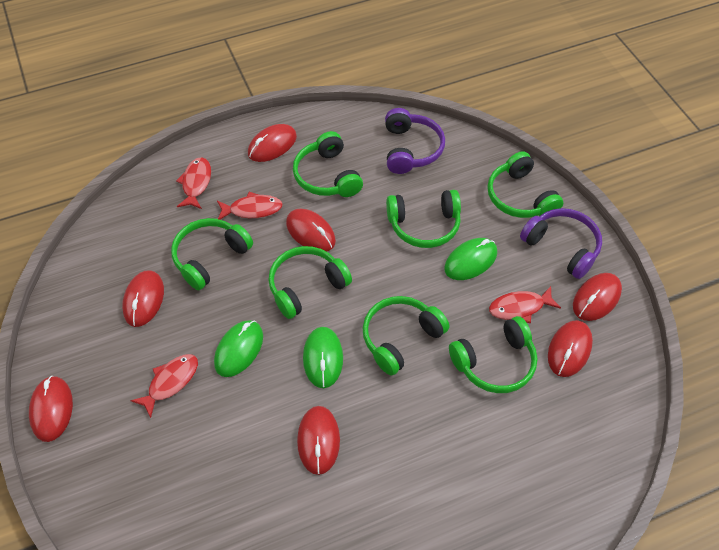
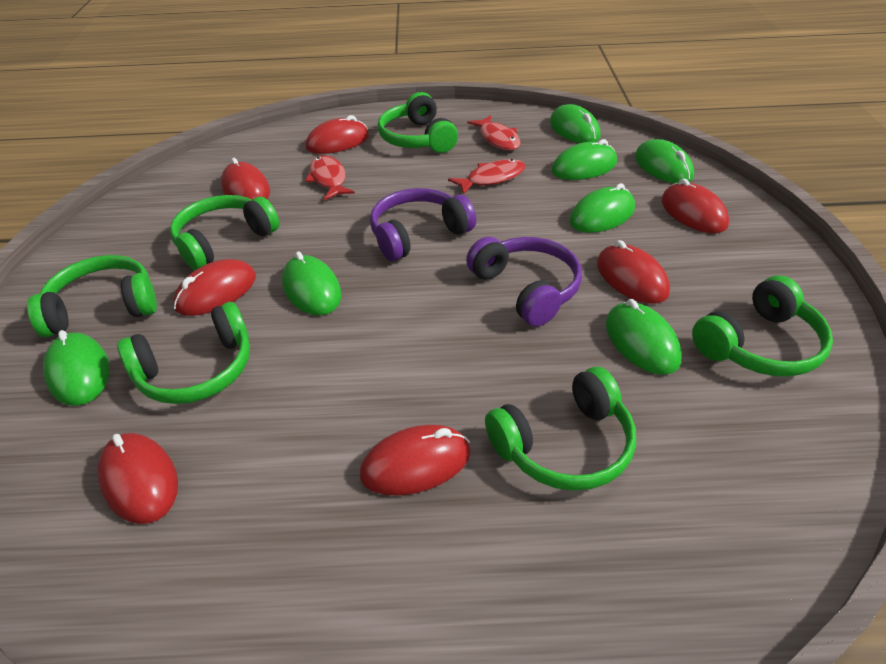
green headphones: 7 -> 6
green mouse: 3 -> 7
red fish: 4 -> 3

